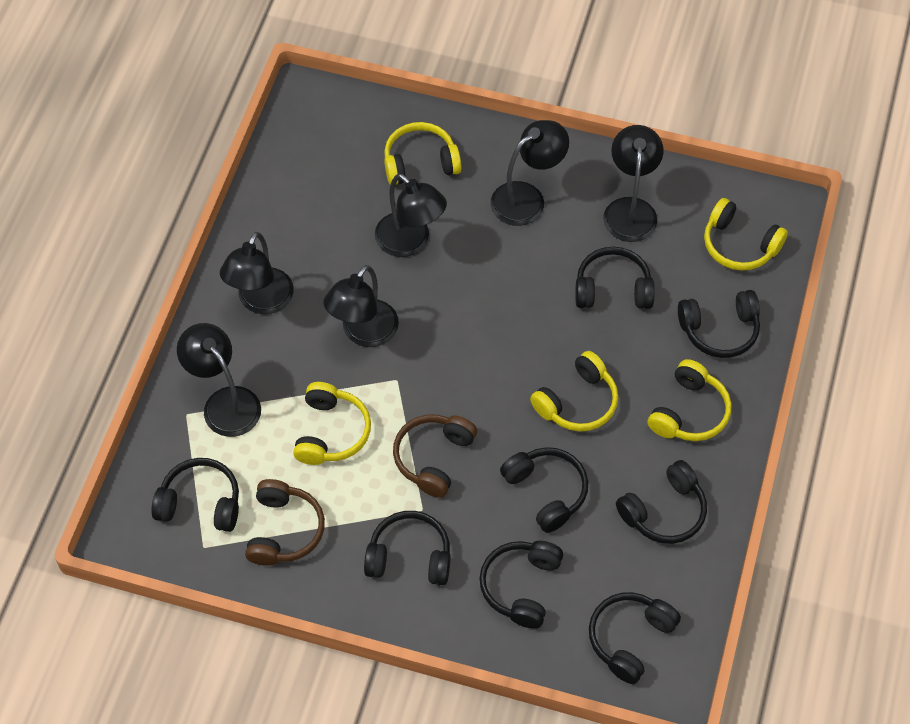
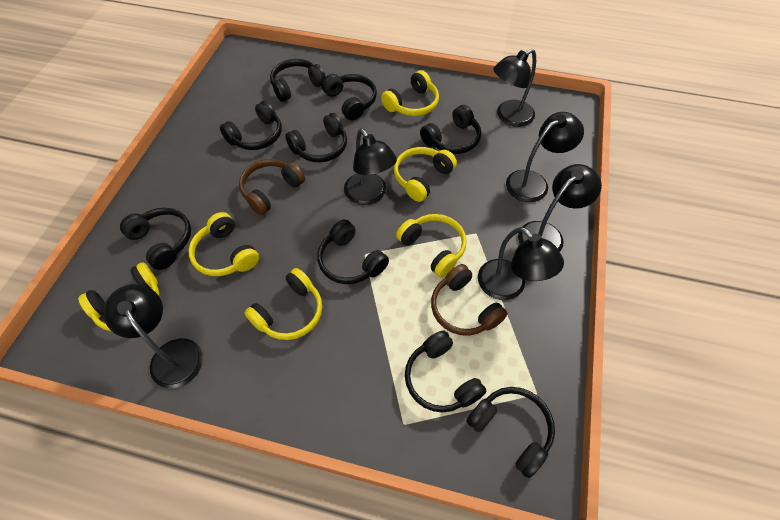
black headphones: 8 -> 9
yellow headphones: 5 -> 6

